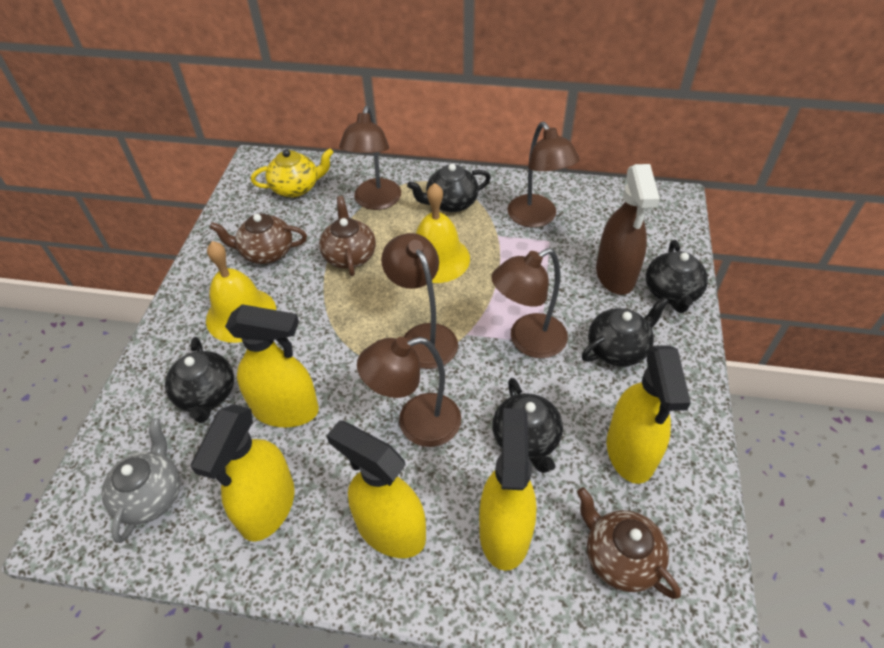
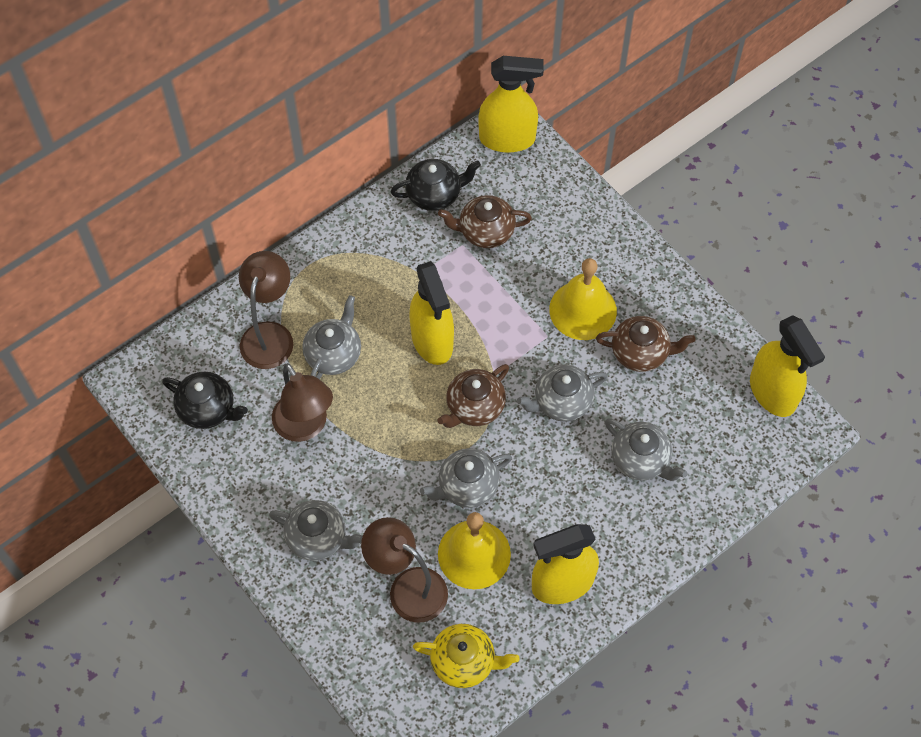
black teapot: 5 -> 2
brown lamp: 5 -> 3
brown spray bottle: 1 -> 0
grey teapot: 1 -> 5
yellow spray bottle: 5 -> 4

